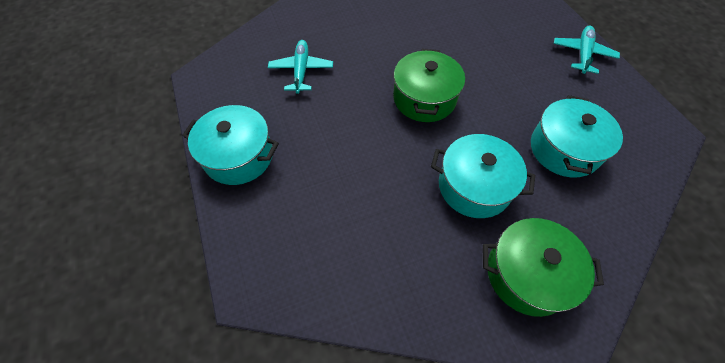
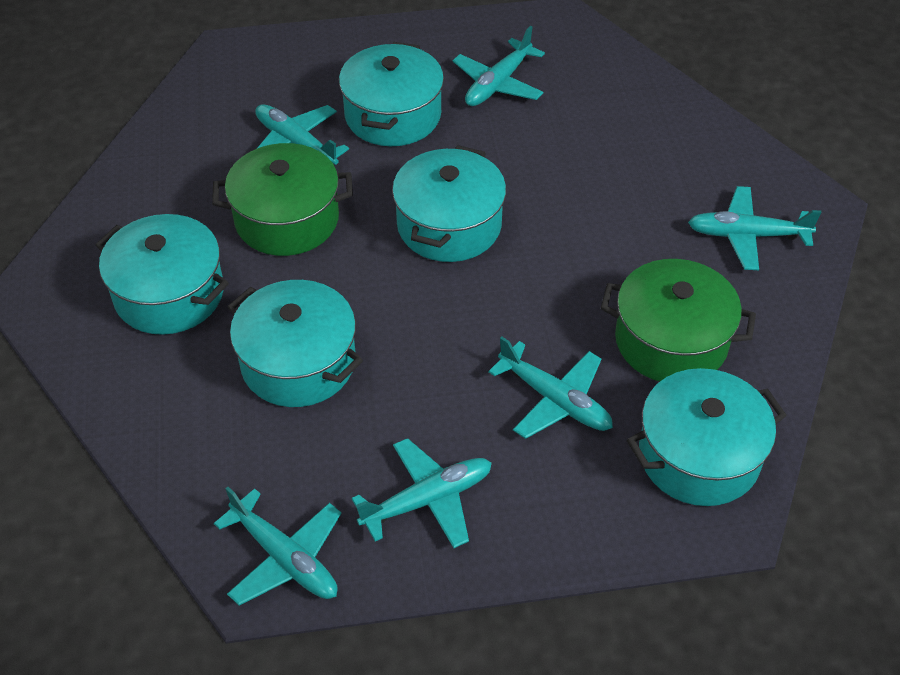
turquoise plane: 2 -> 6
turquoise pot: 3 -> 5

